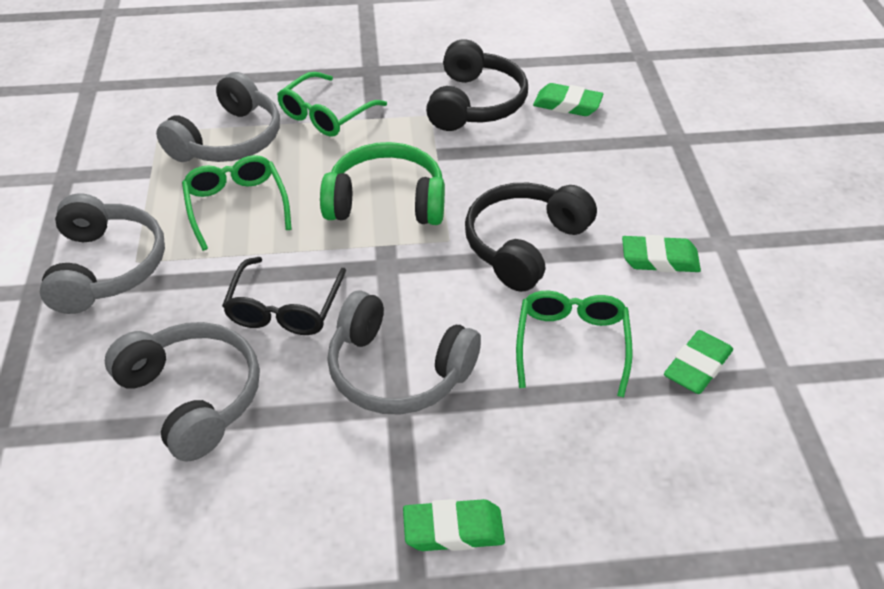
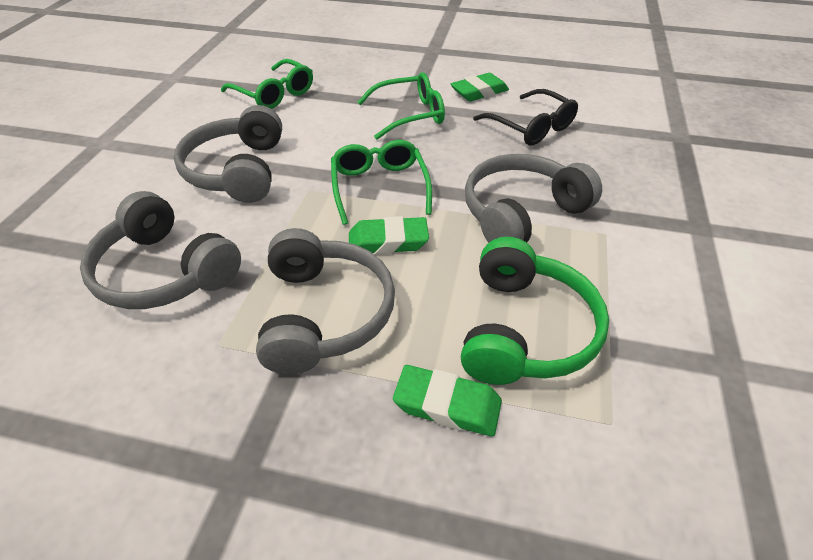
black headphones: 2 -> 0
green eraser: 4 -> 3

